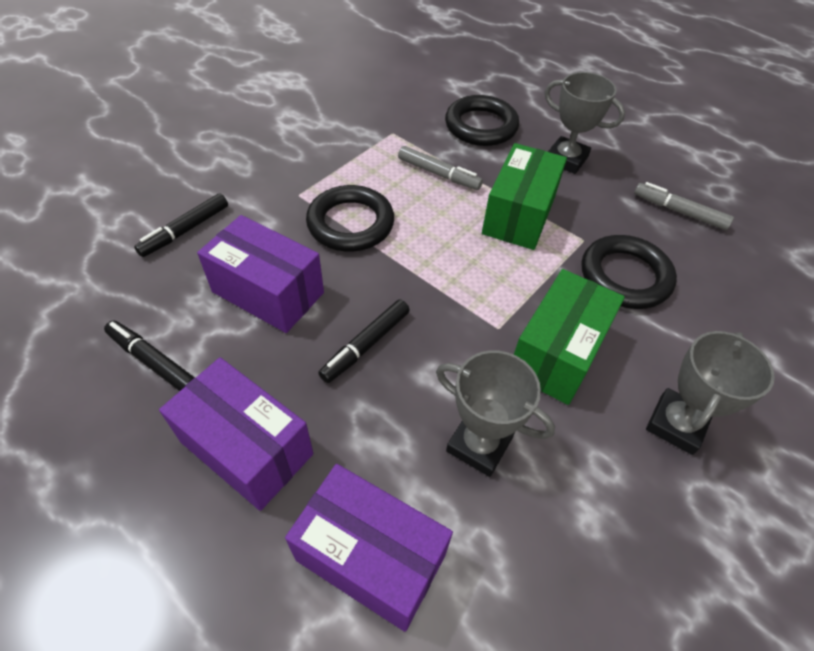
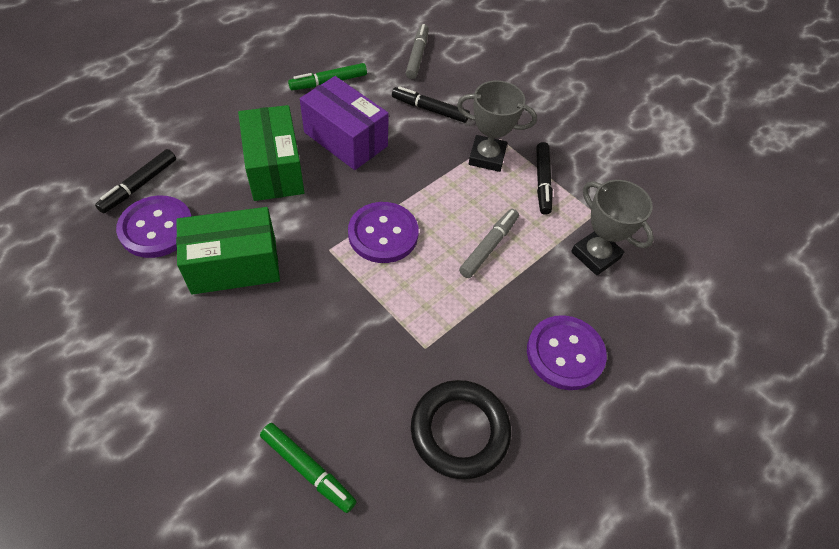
black ring: 3 -> 1
green marker: 0 -> 2
grey trophy: 3 -> 2
purple box: 3 -> 1
purple button: 0 -> 3

